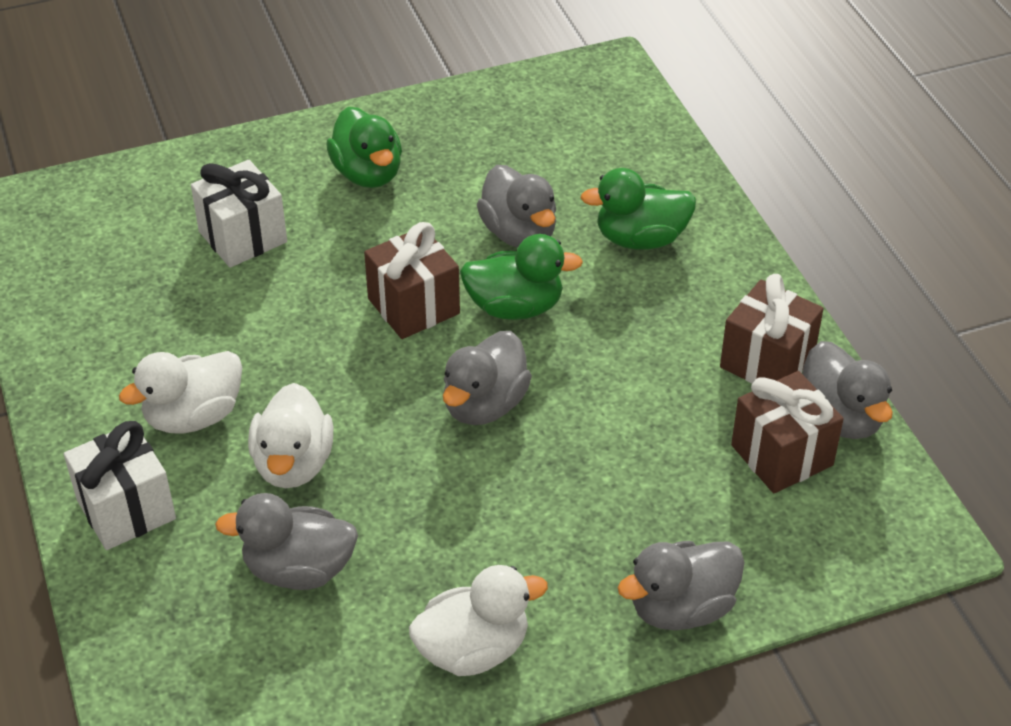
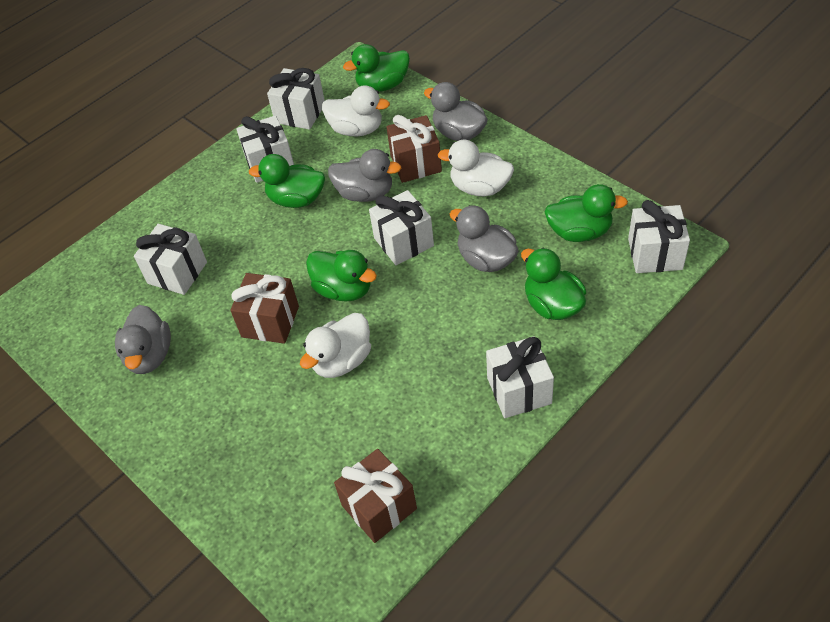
green duck: 3 -> 5
grey duck: 5 -> 4
white gift: 2 -> 6

